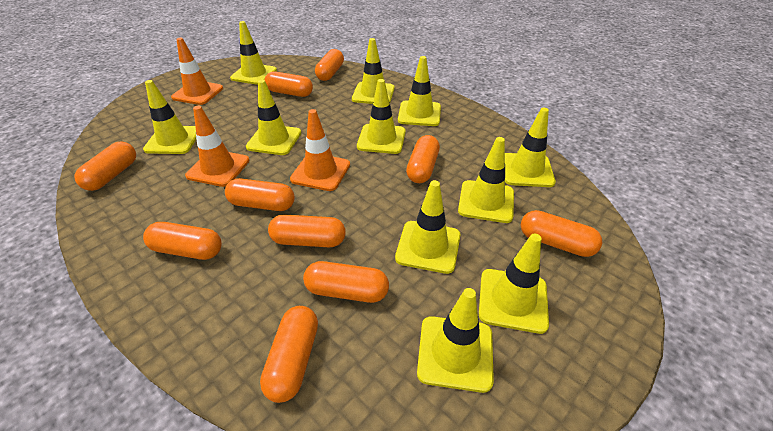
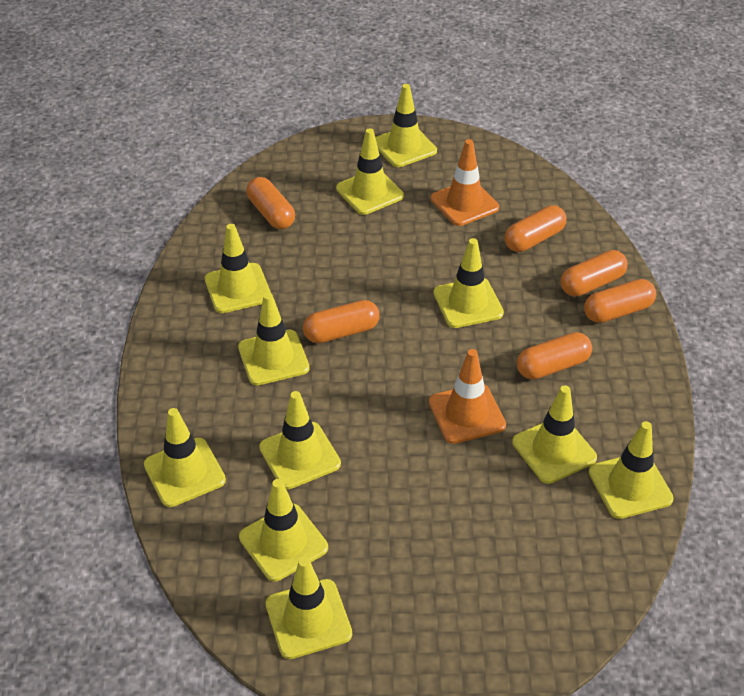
orange capsule: 10 -> 6
orange traffic cone: 3 -> 2

